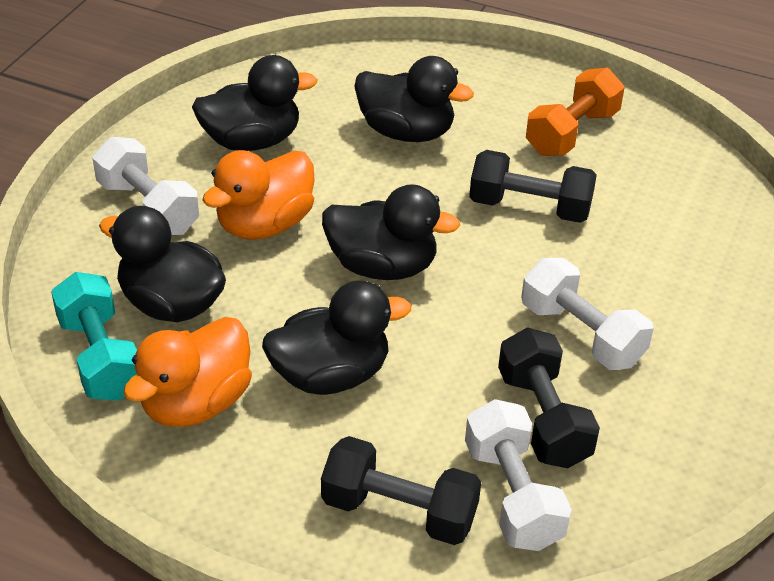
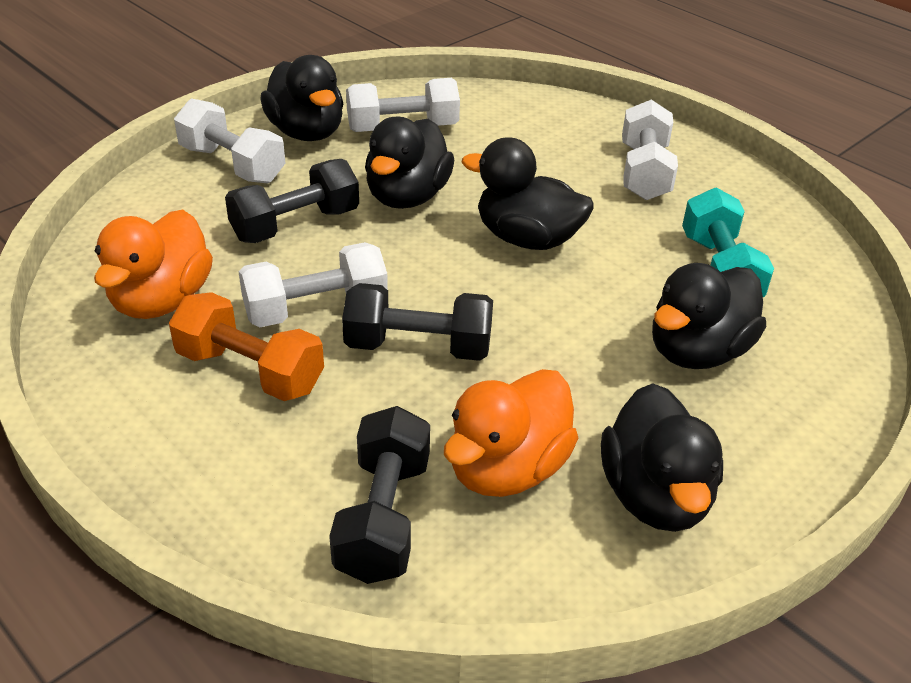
white dumbbell: 3 -> 4

